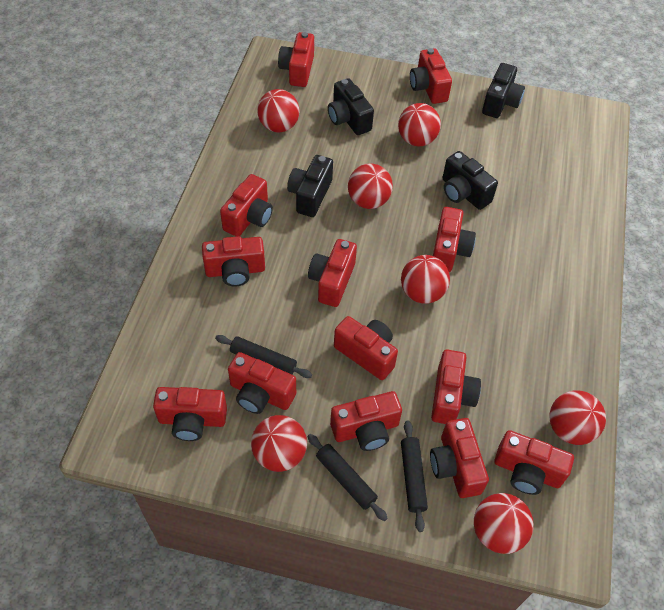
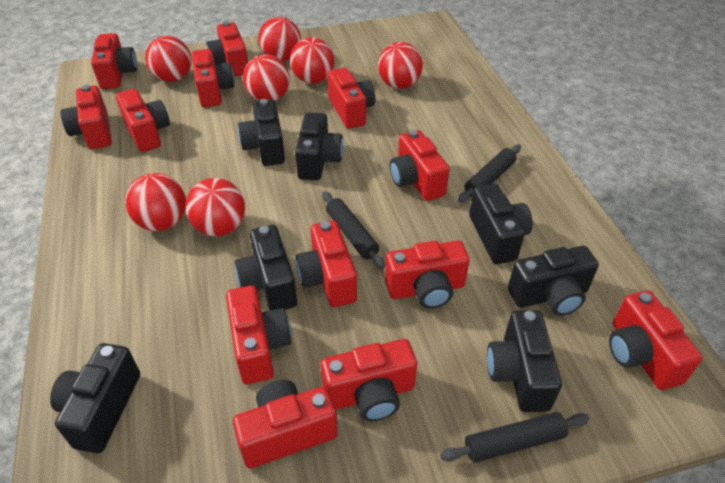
black camera: 4 -> 7

